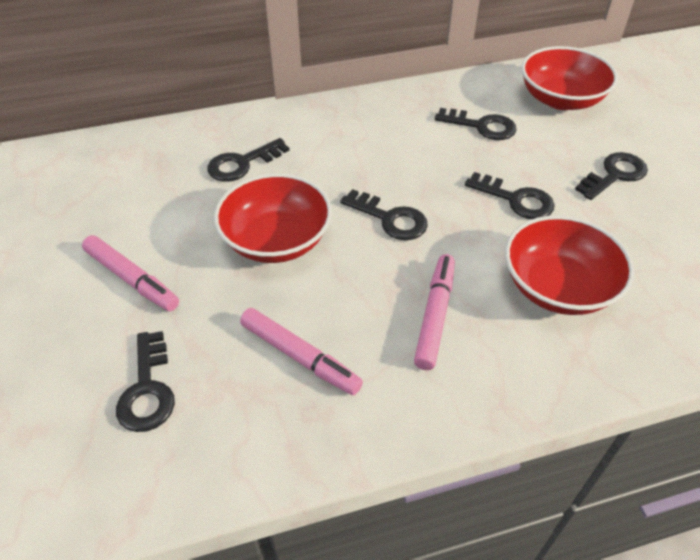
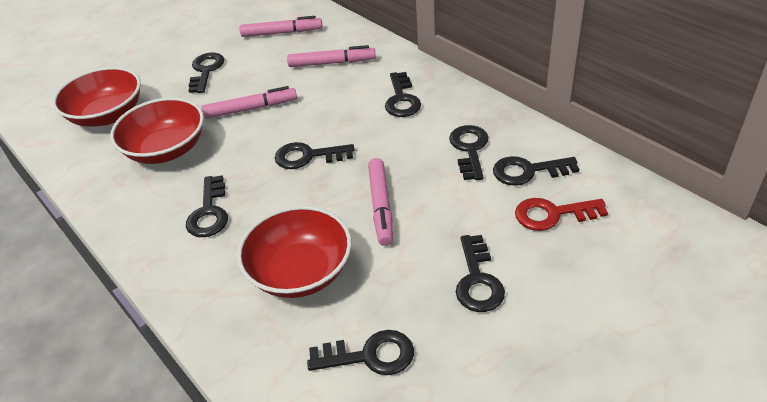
black key: 6 -> 8
pink marker: 3 -> 4
red key: 0 -> 1

